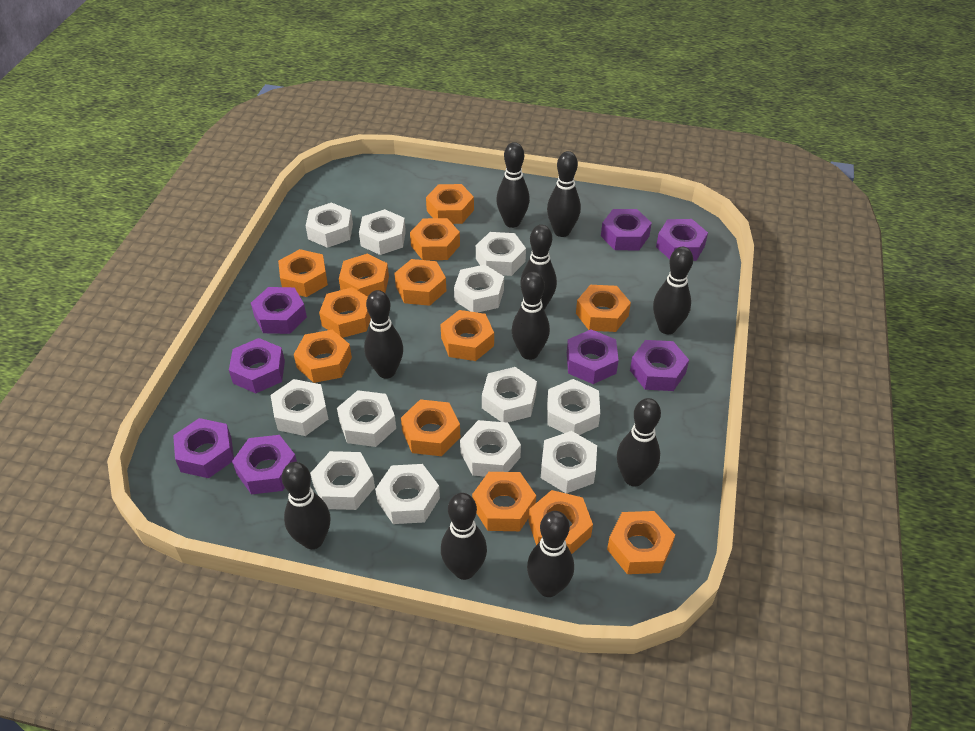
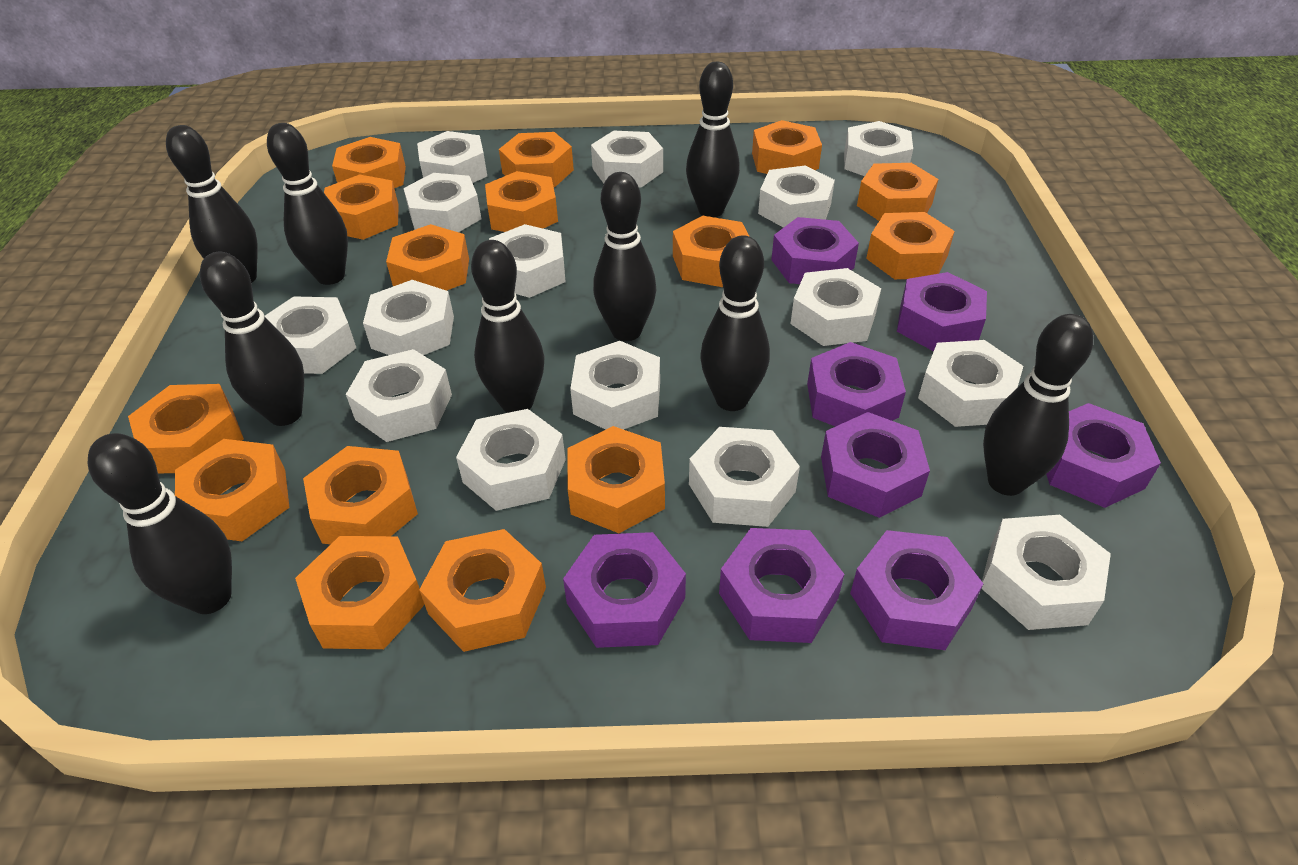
black bowling pin: 10 -> 9
orange nut: 13 -> 15
white nut: 12 -> 15

